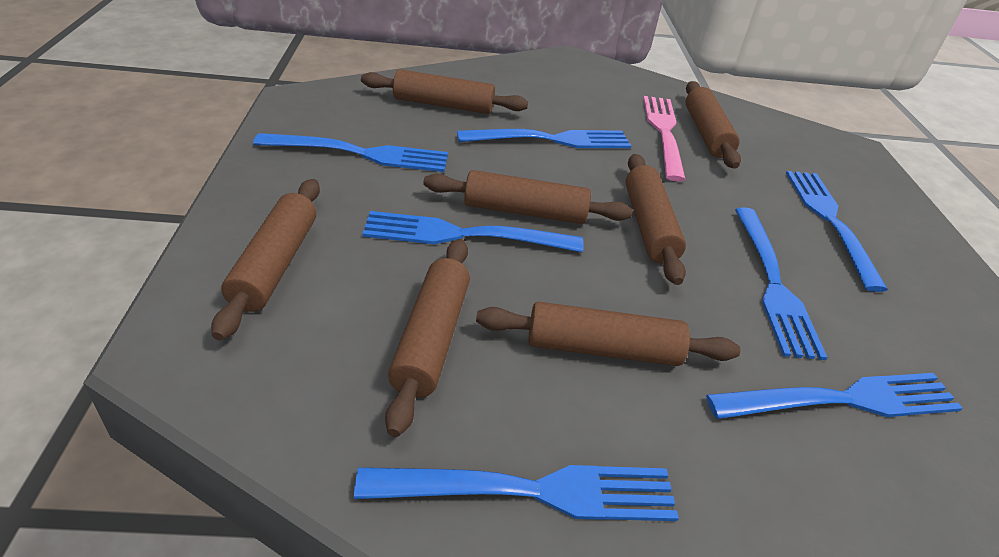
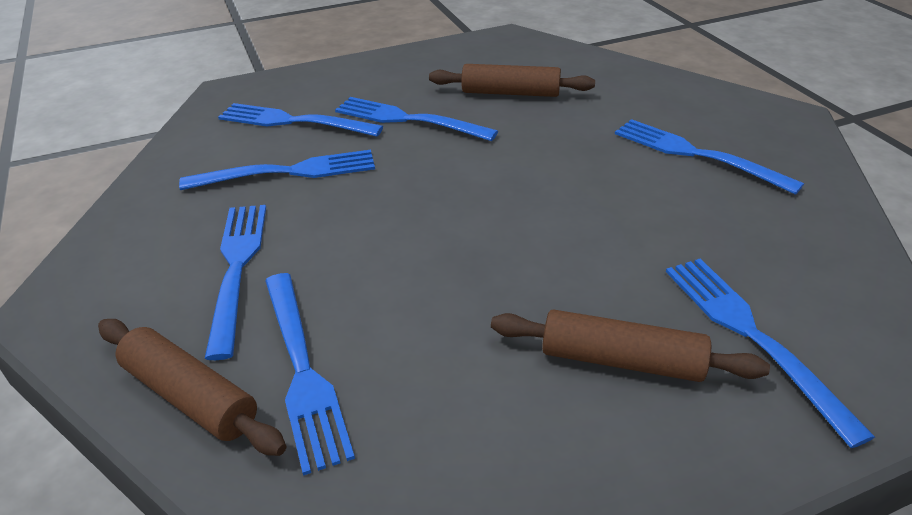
brown rolling pin: 7 -> 3
pink fork: 1 -> 0

